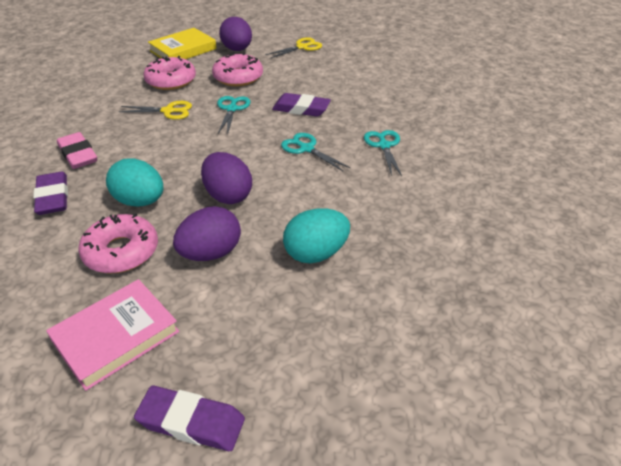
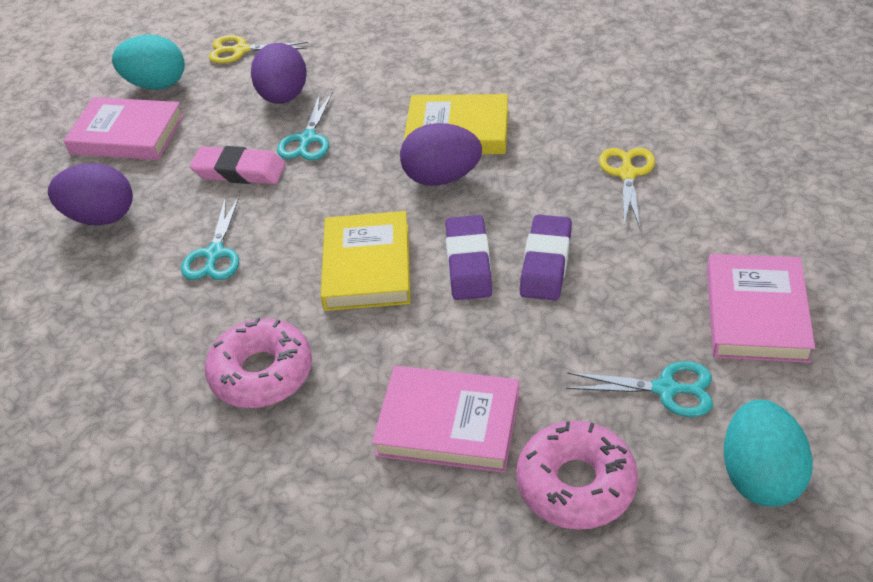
pink book: 1 -> 3
pink donut: 3 -> 2
purple eraser: 3 -> 2
yellow book: 1 -> 2

